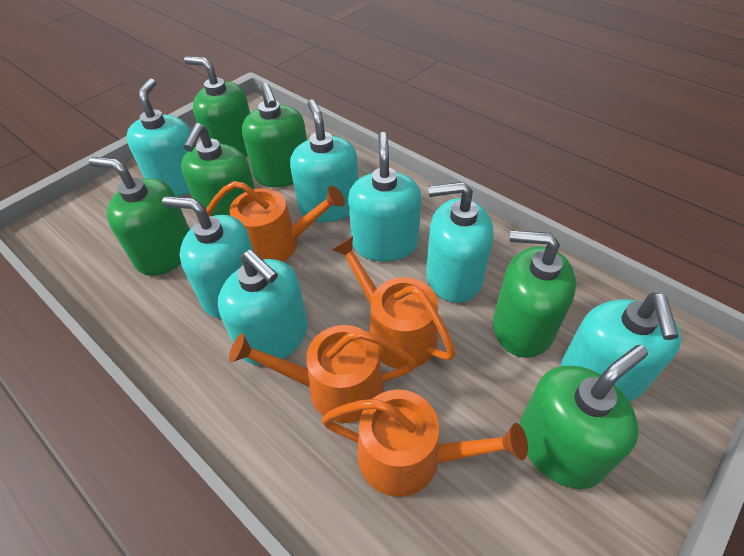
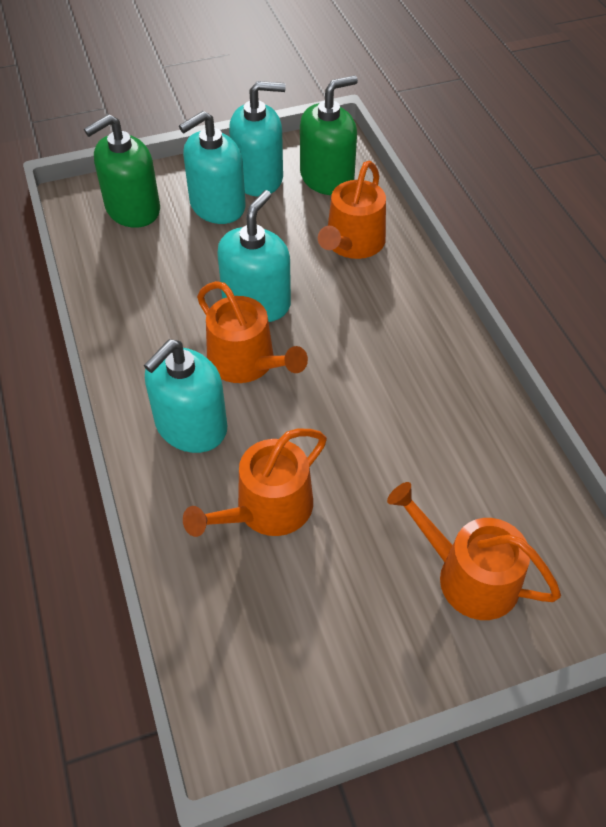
green soap dispenser: 6 -> 2
turquoise soap dispenser: 7 -> 4

